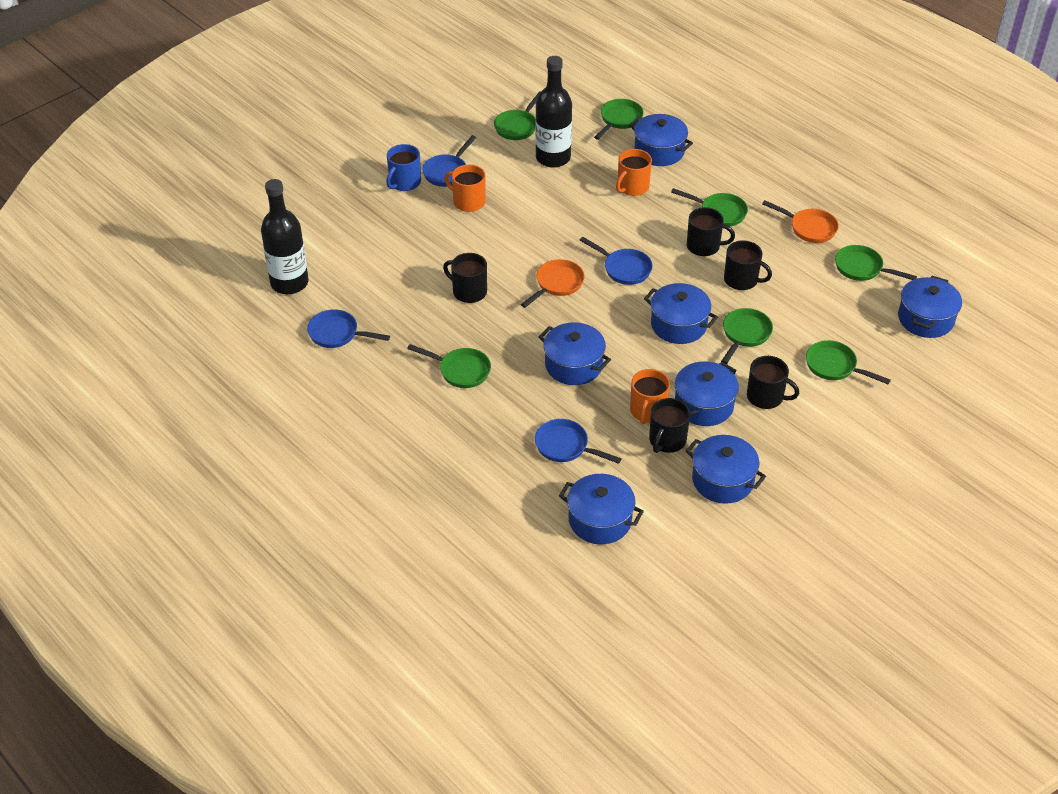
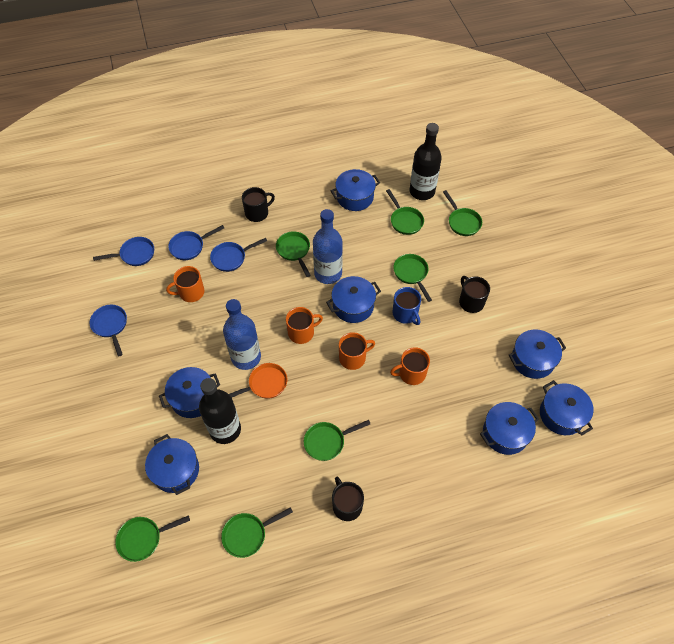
black mug: 5 -> 3
blue bottle: 0 -> 2
orange mug: 3 -> 4
orange pan: 2 -> 1

